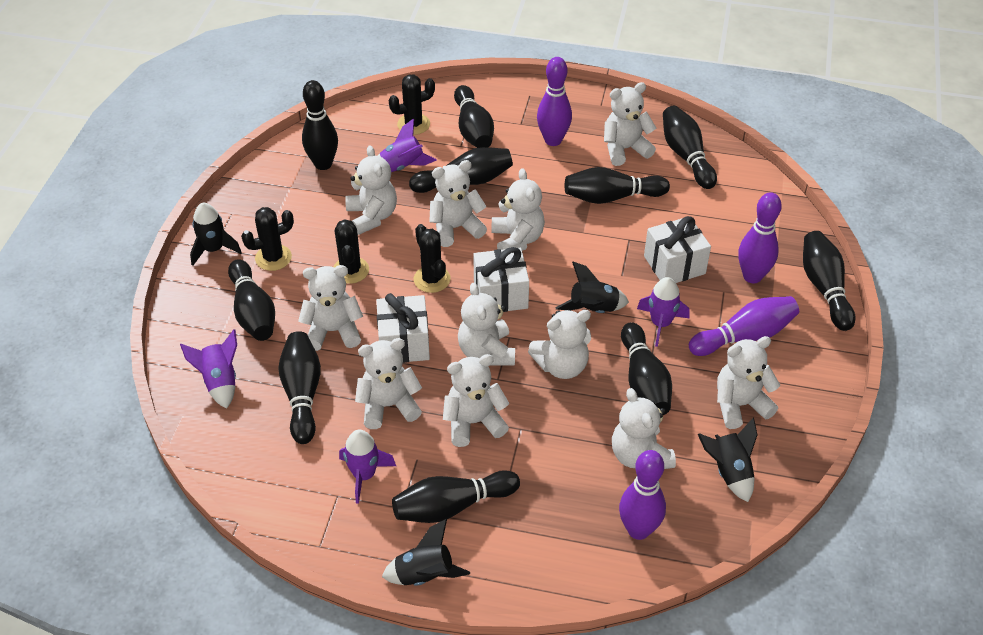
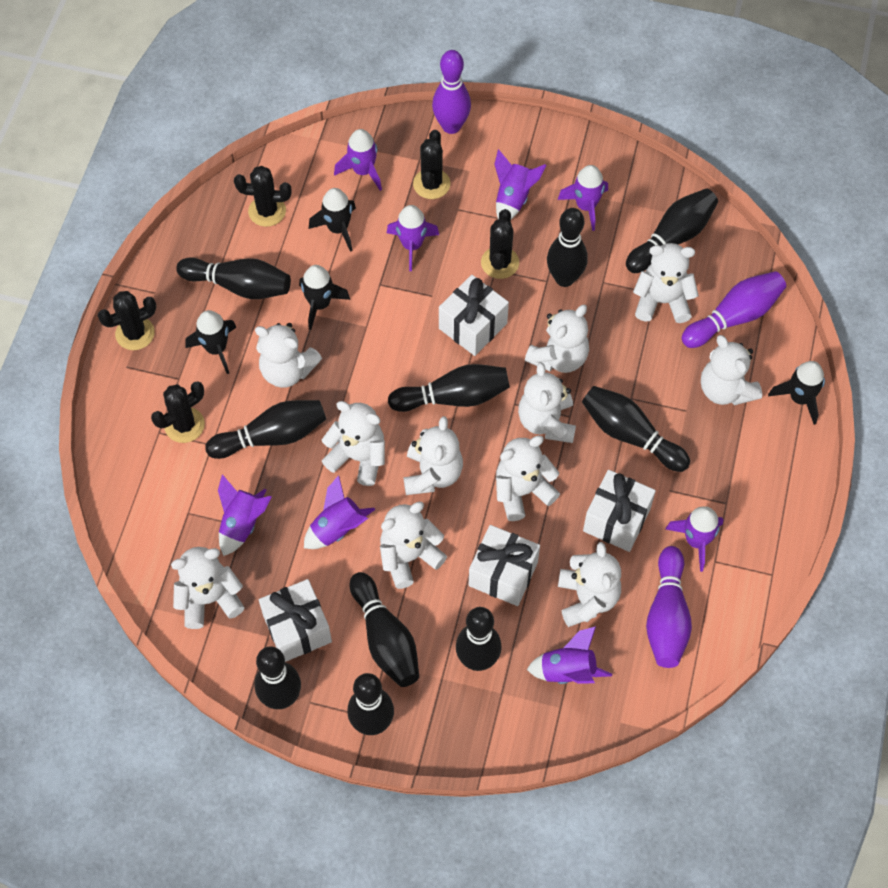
black cactus: 4 -> 5
purple bowling pin: 4 -> 3
purple rocket: 4 -> 8
white gift: 3 -> 4

